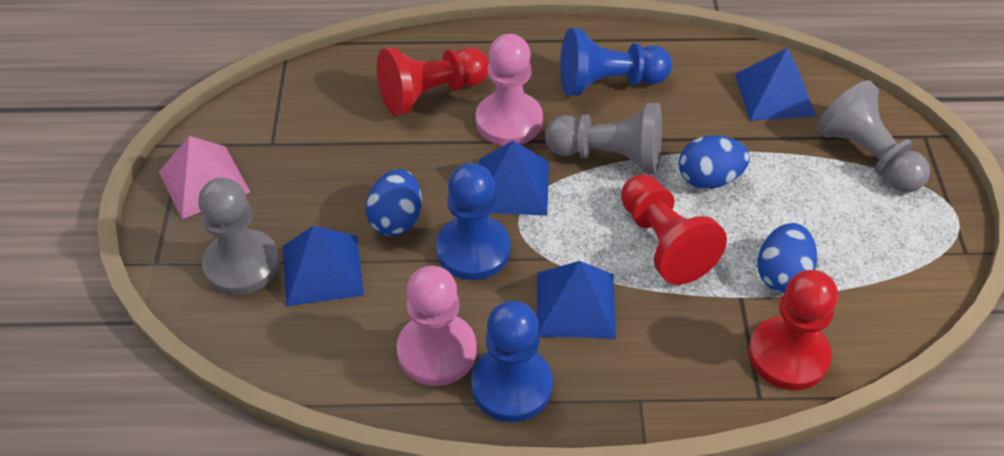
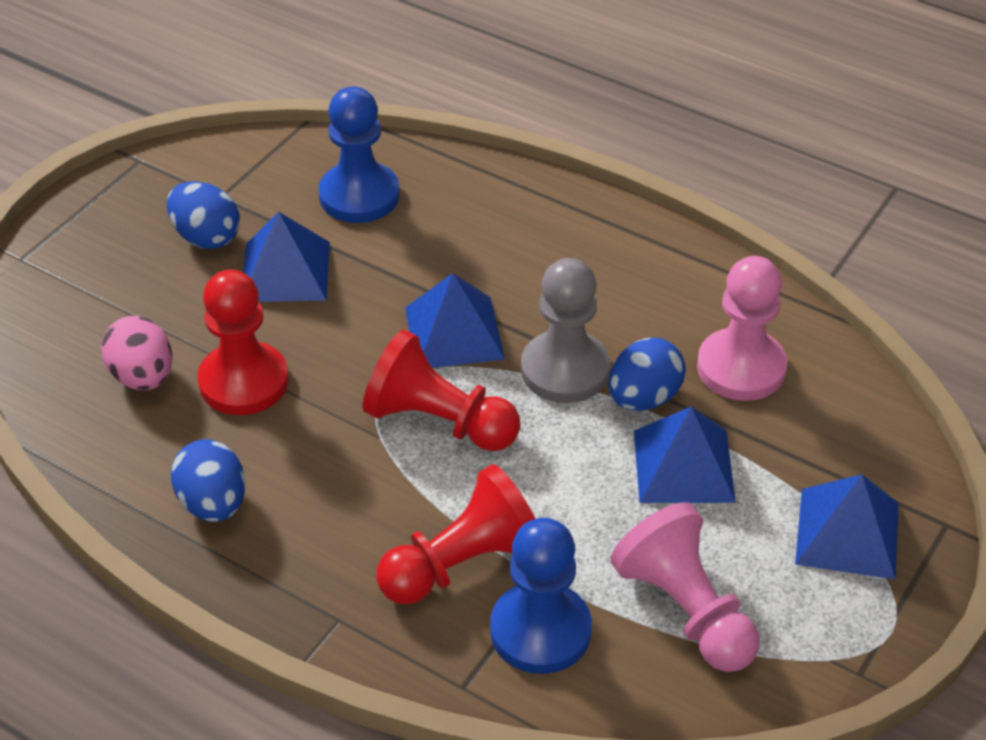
blue pawn: 3 -> 2
grey pawn: 3 -> 1
pink egg: 0 -> 1
pink pyramid: 1 -> 0

